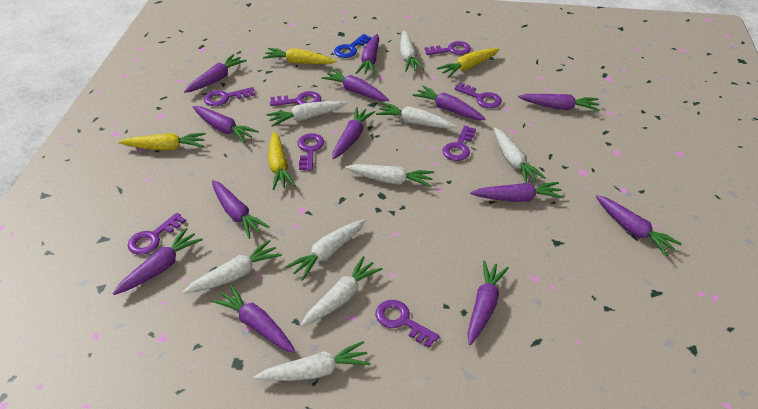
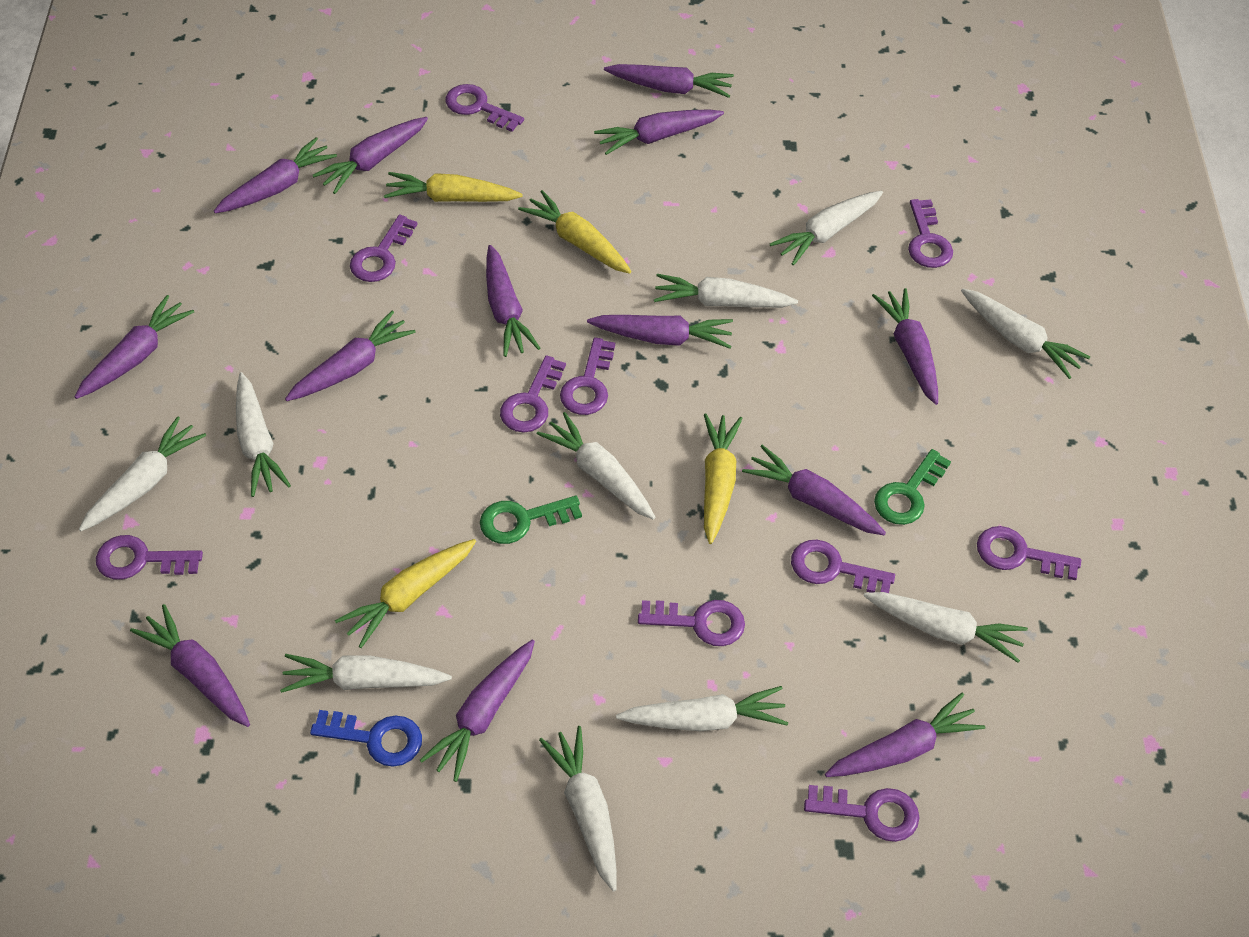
green key: 0 -> 2
purple key: 8 -> 10
white carrot: 9 -> 10

